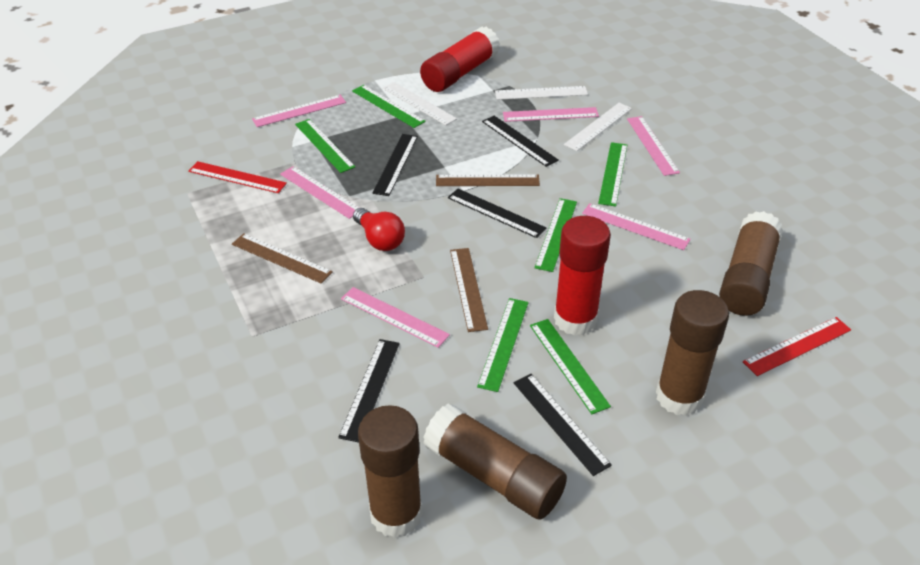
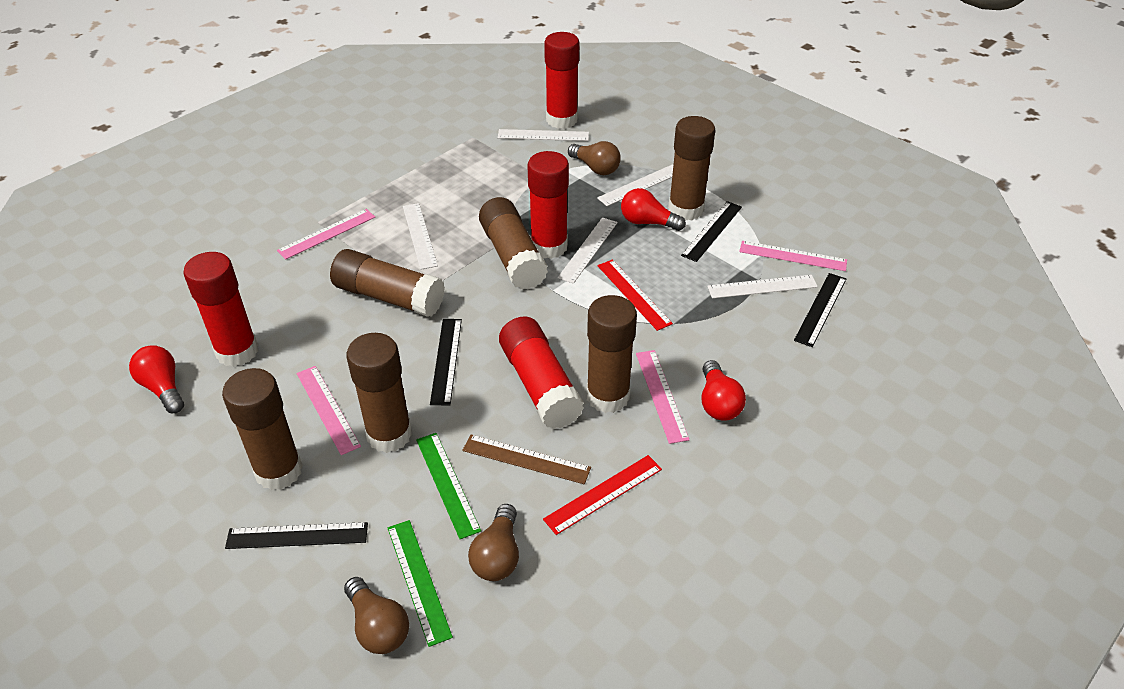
black ruler: 5 -> 4
brown glue stick: 4 -> 6
brown light bulb: 0 -> 3
brown ruler: 3 -> 1
green ruler: 6 -> 2
pink ruler: 6 -> 4
red glue stick: 2 -> 4
red light bulb: 1 -> 3
white ruler: 3 -> 5

